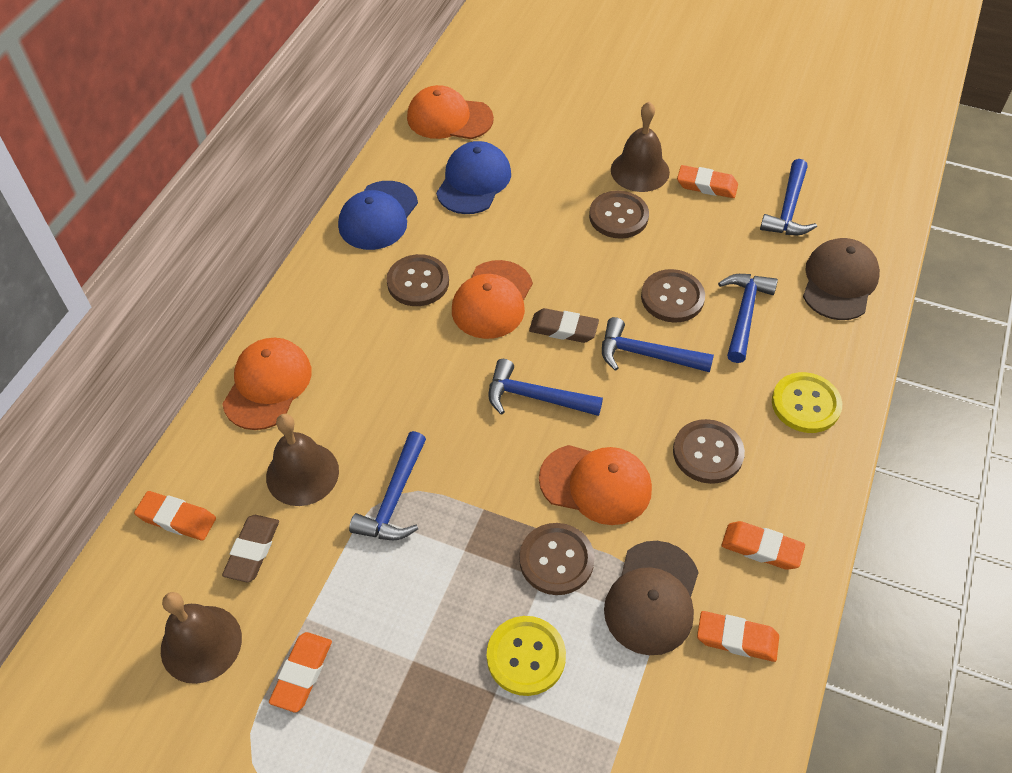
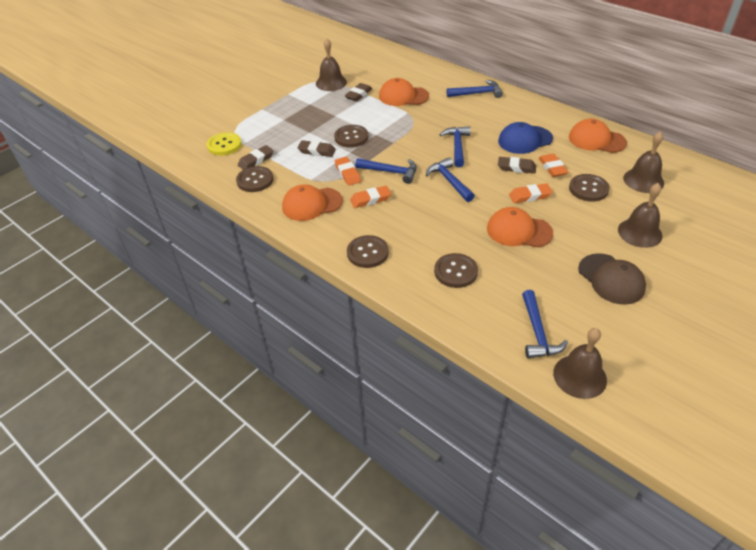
blue cap: 2 -> 1
brown bell: 3 -> 4
brown cap: 2 -> 1
brown eraser: 2 -> 4
orange eraser: 5 -> 4
yellow button: 2 -> 1

